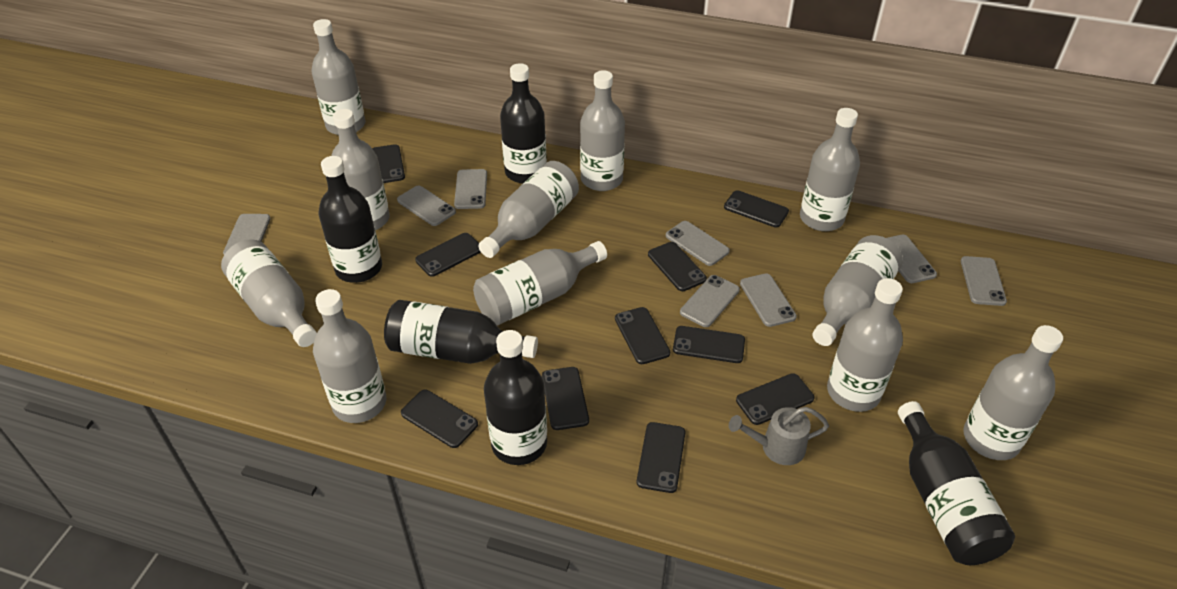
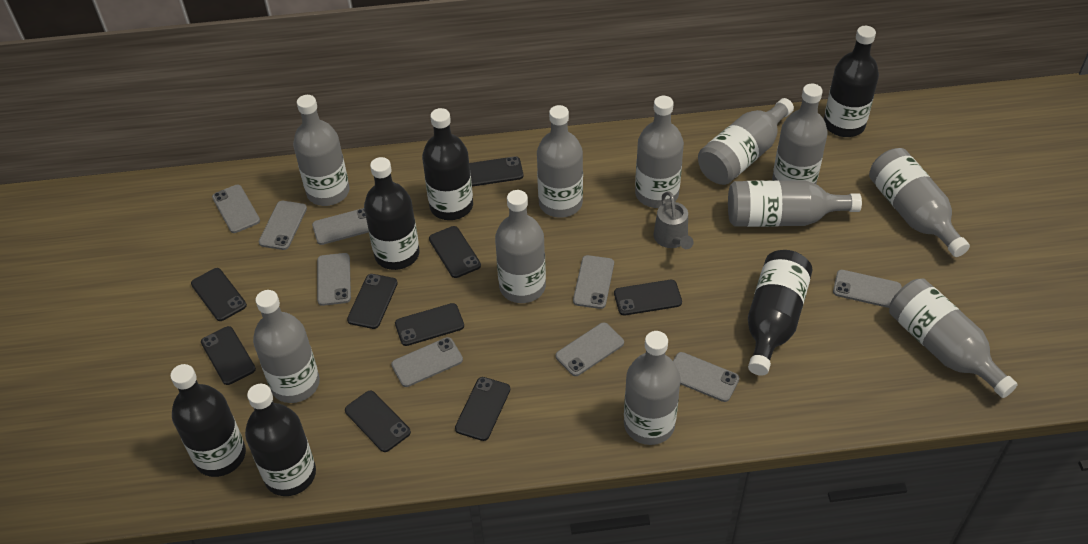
black bottle: 5 -> 6
black phone: 10 -> 9
grey phone: 8 -> 9

